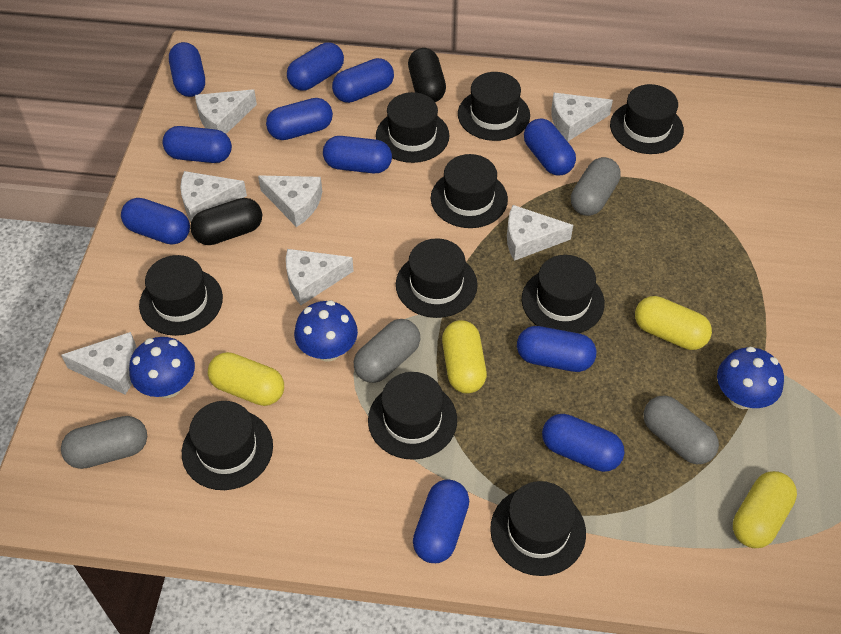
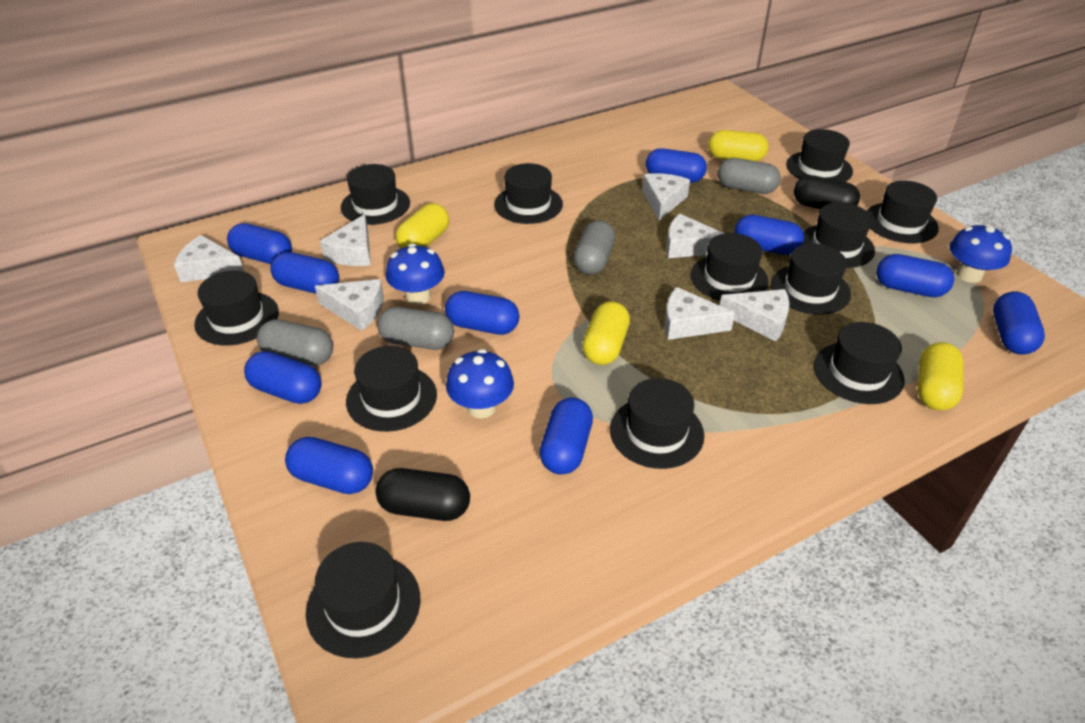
black hat: 10 -> 12
blue capsule: 11 -> 10

